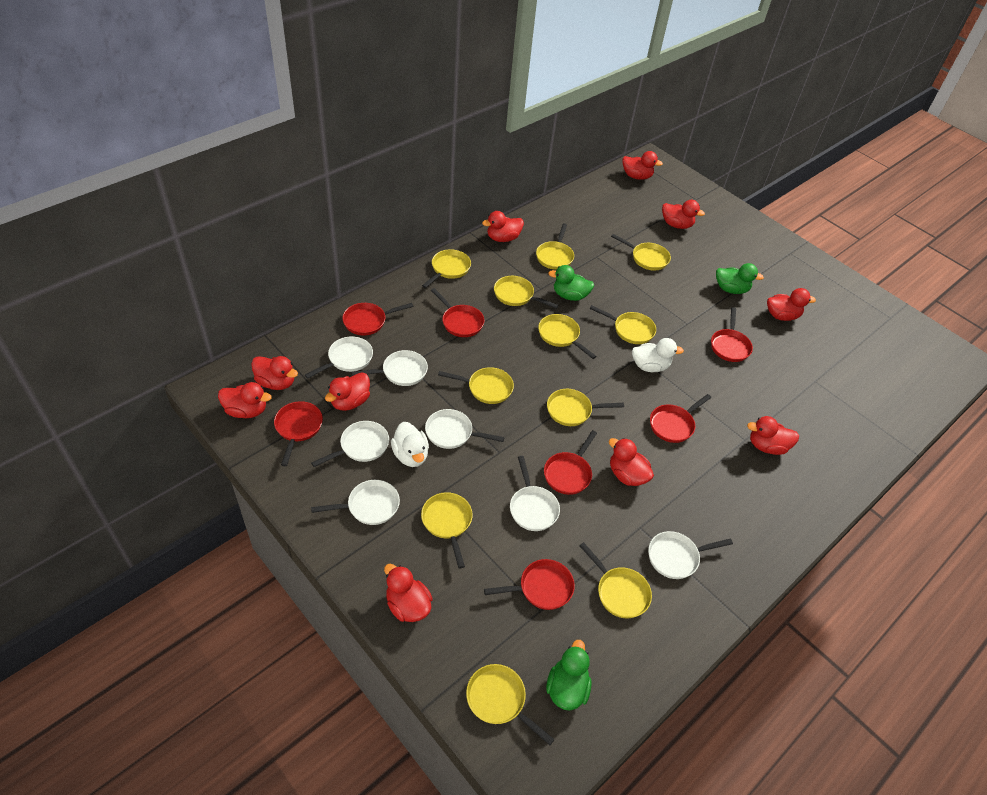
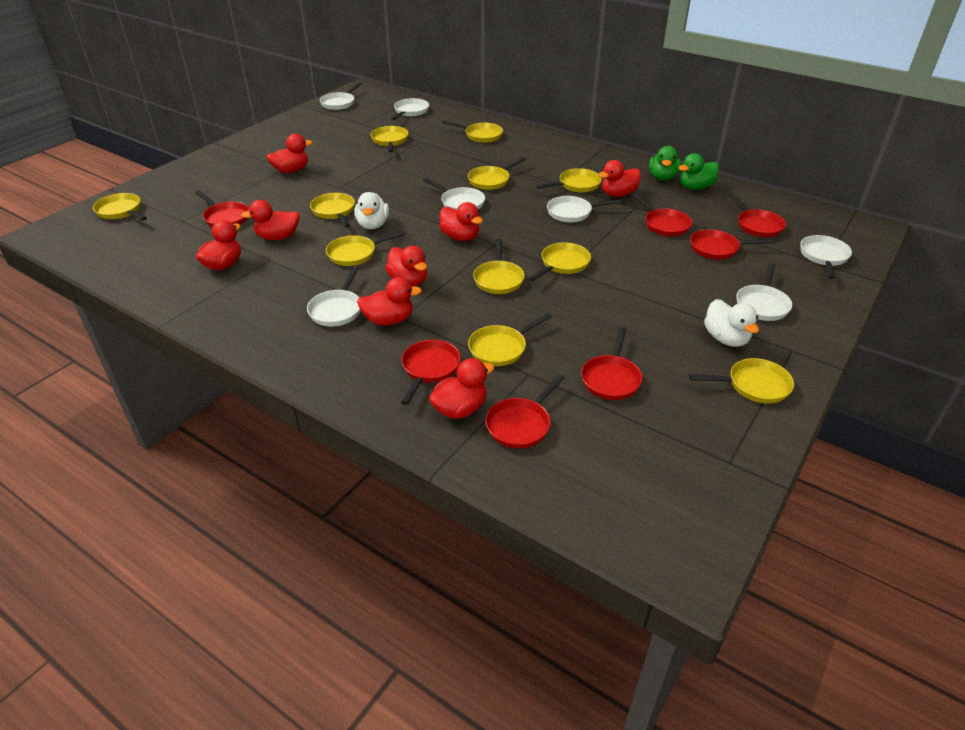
green duck: 3 -> 2
red duck: 10 -> 8

